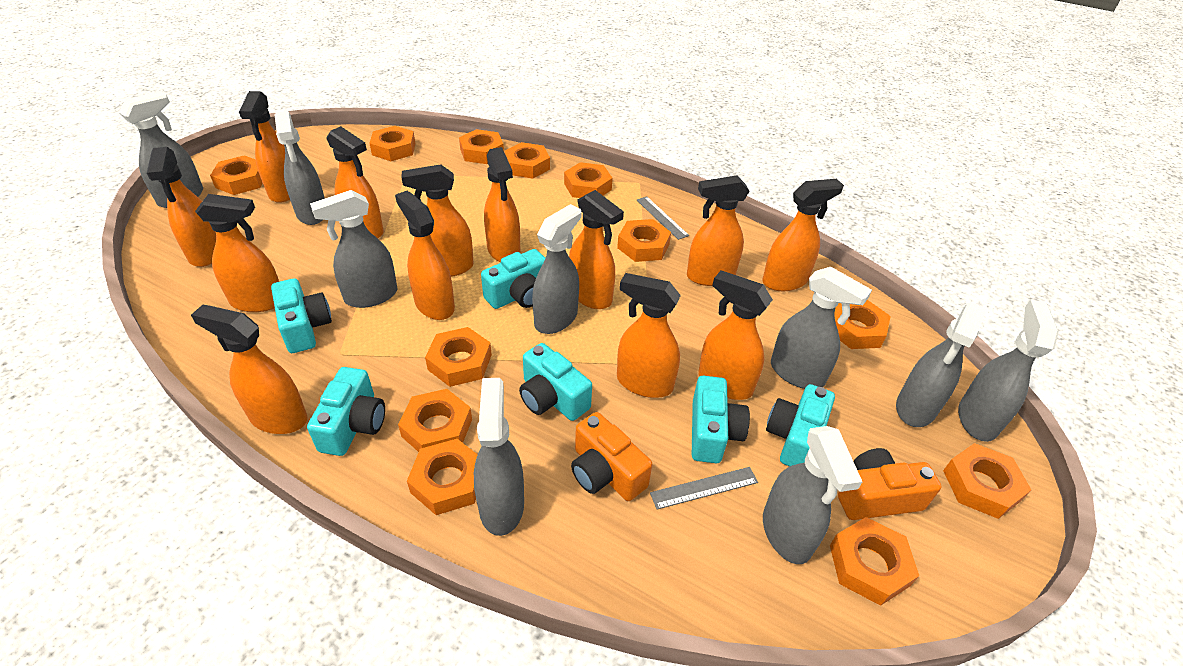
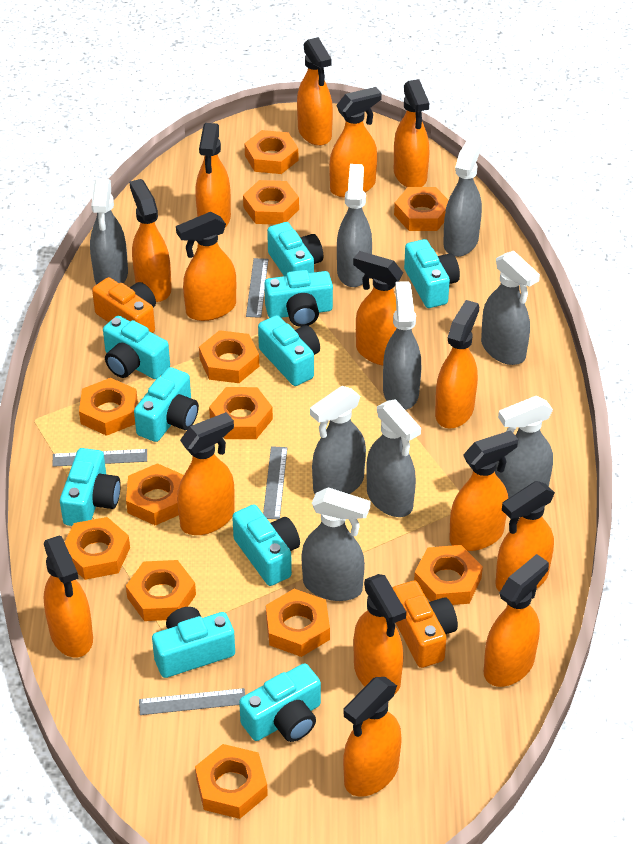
grey ruler: 2 -> 4
orange spray bottle: 13 -> 15
turquoise camera: 6 -> 10

